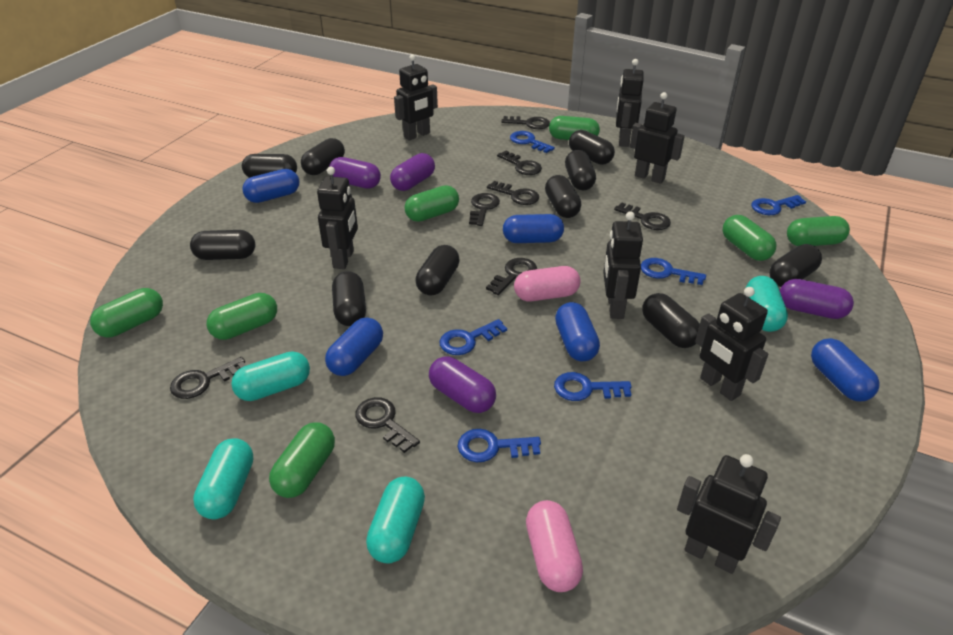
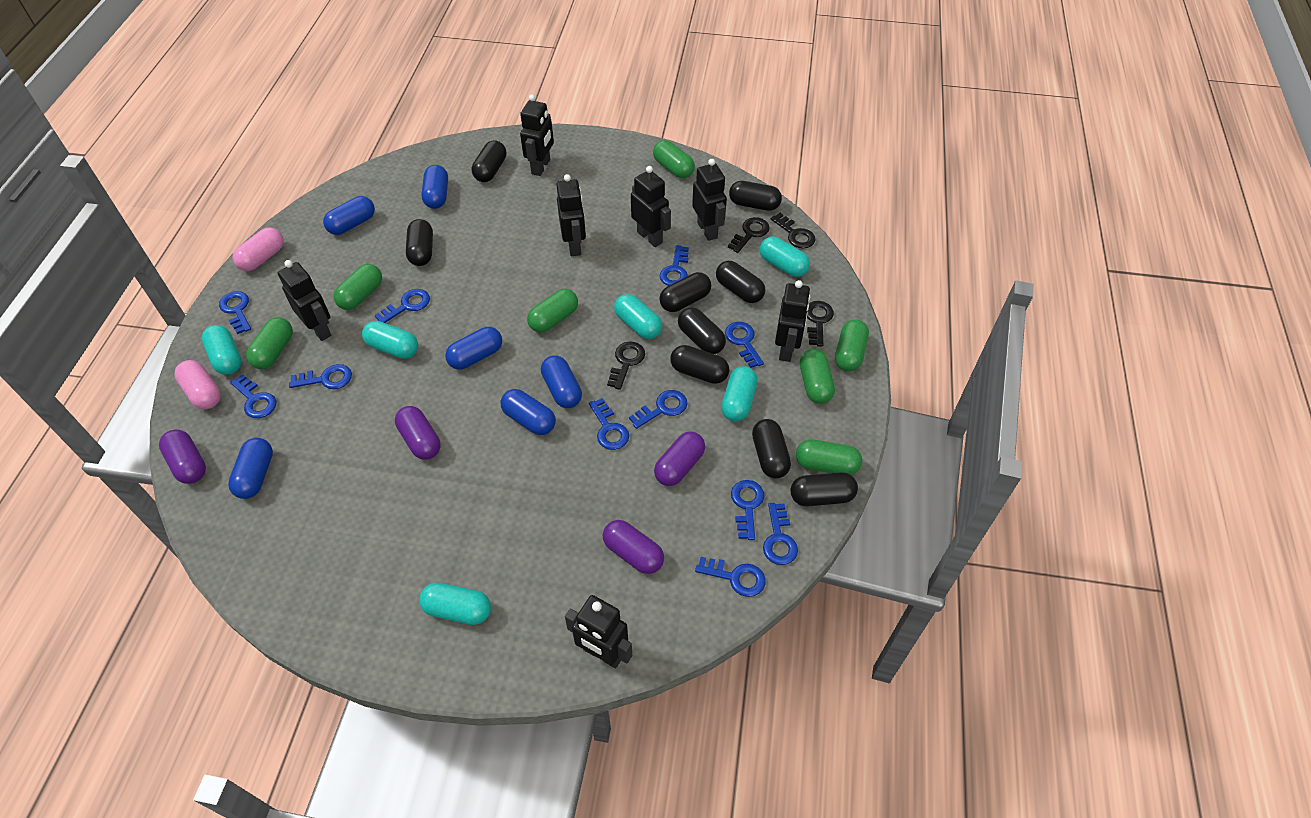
black capsule: 10 -> 9
black key: 8 -> 4
blue capsule: 5 -> 6
blue key: 6 -> 11
turquoise capsule: 4 -> 6

